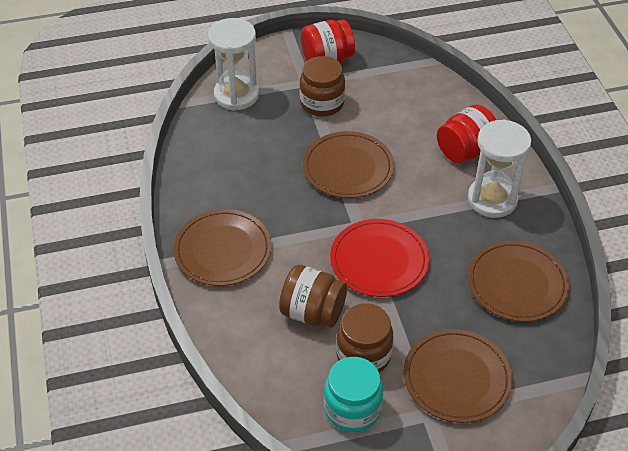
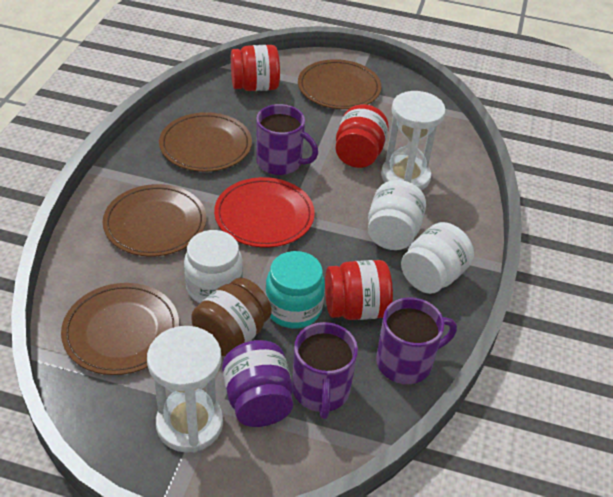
brown jar: 3 -> 1
purple jar: 0 -> 1
purple mug: 0 -> 3
red jar: 2 -> 3
white jar: 0 -> 3

